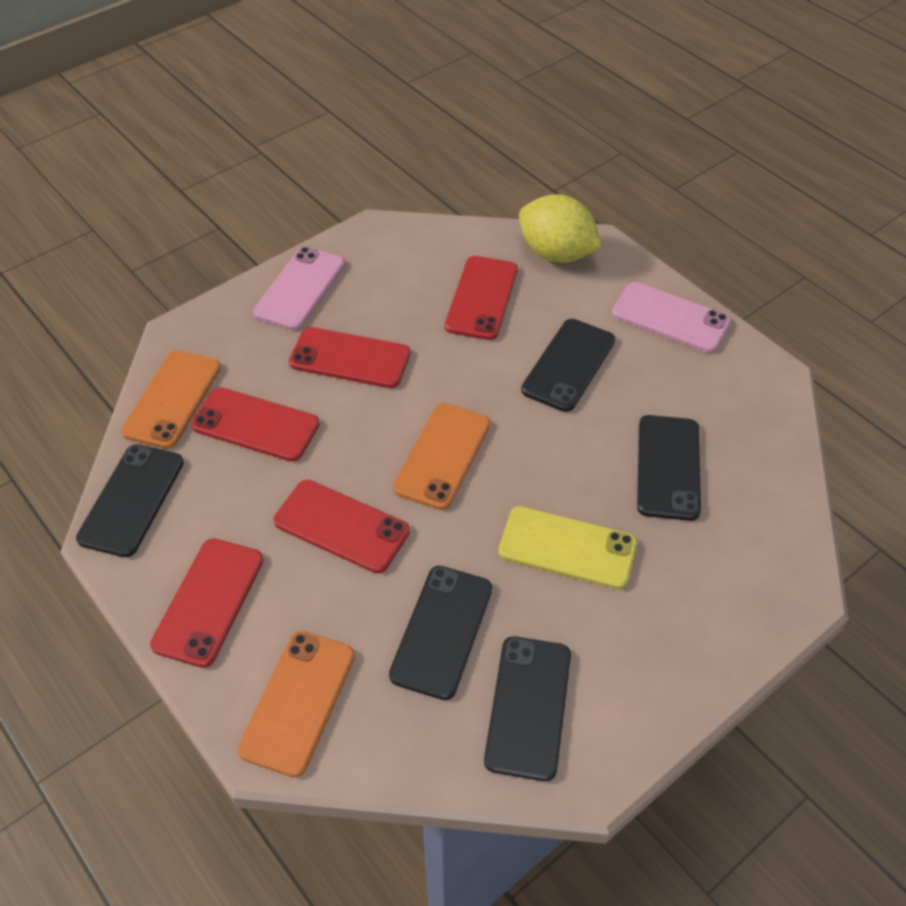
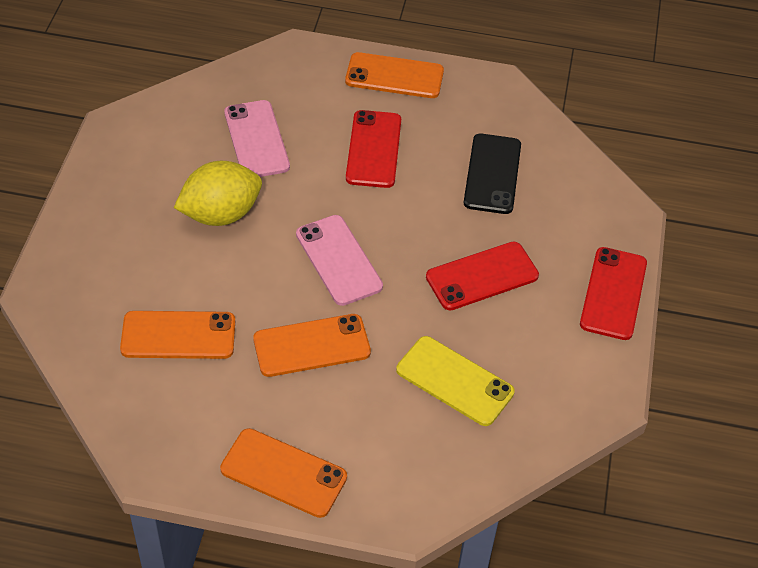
black phone: 5 -> 1
orange phone: 3 -> 4
red phone: 5 -> 3

